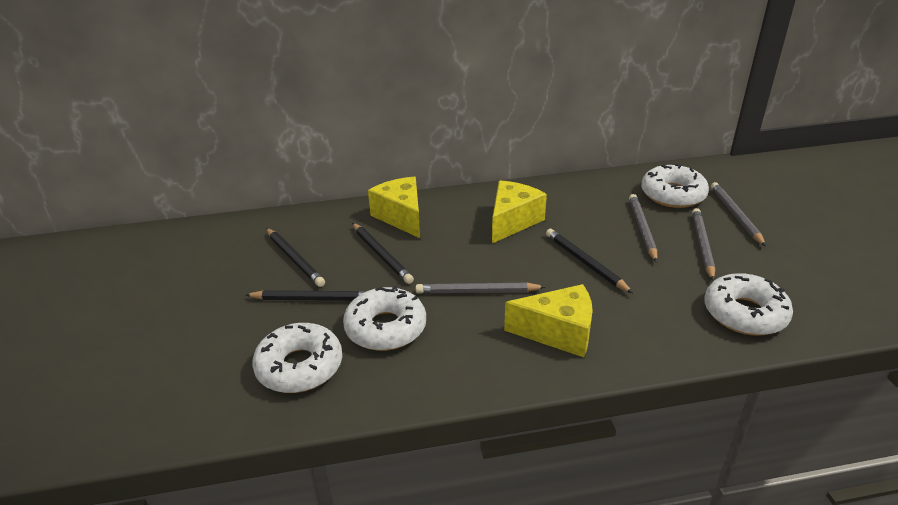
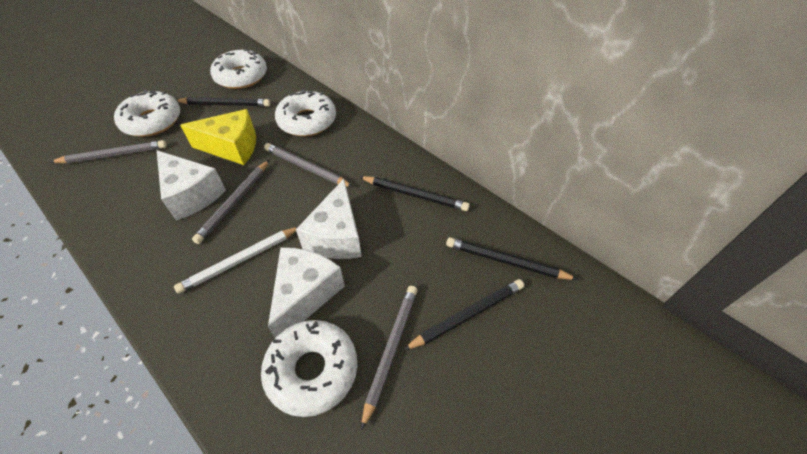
white cheese: 0 -> 3
white pencil: 0 -> 1
yellow cheese: 3 -> 1

